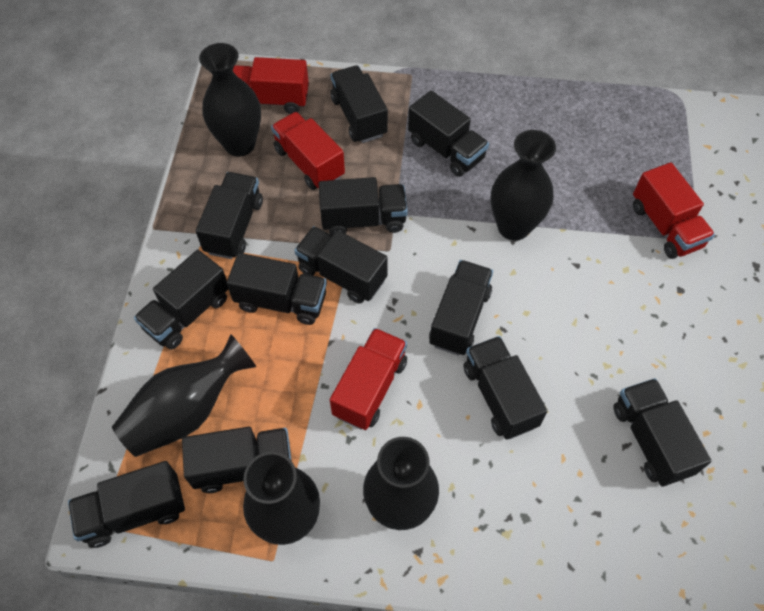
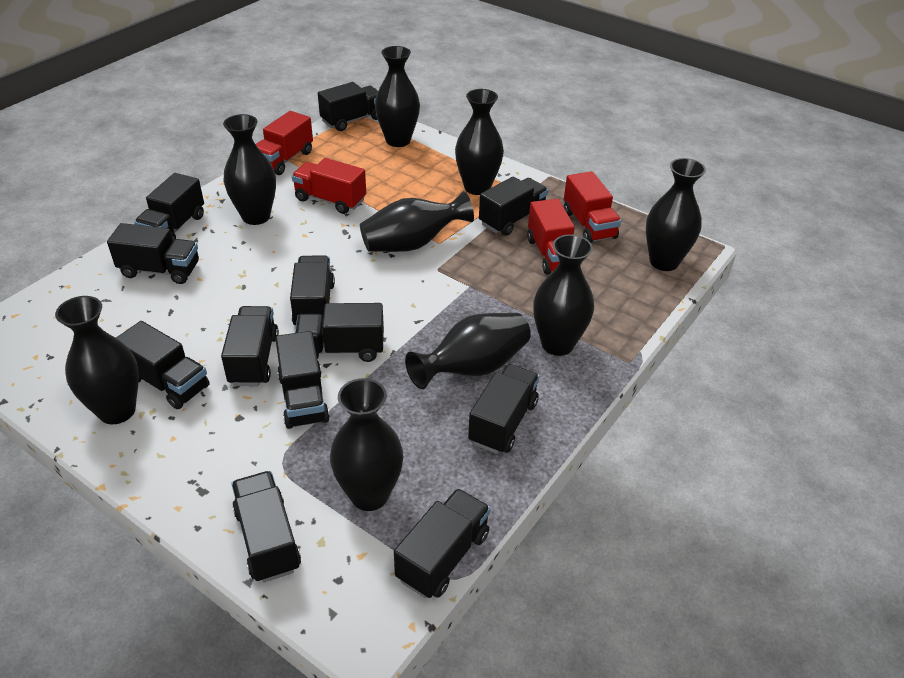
black vase: 5 -> 9

